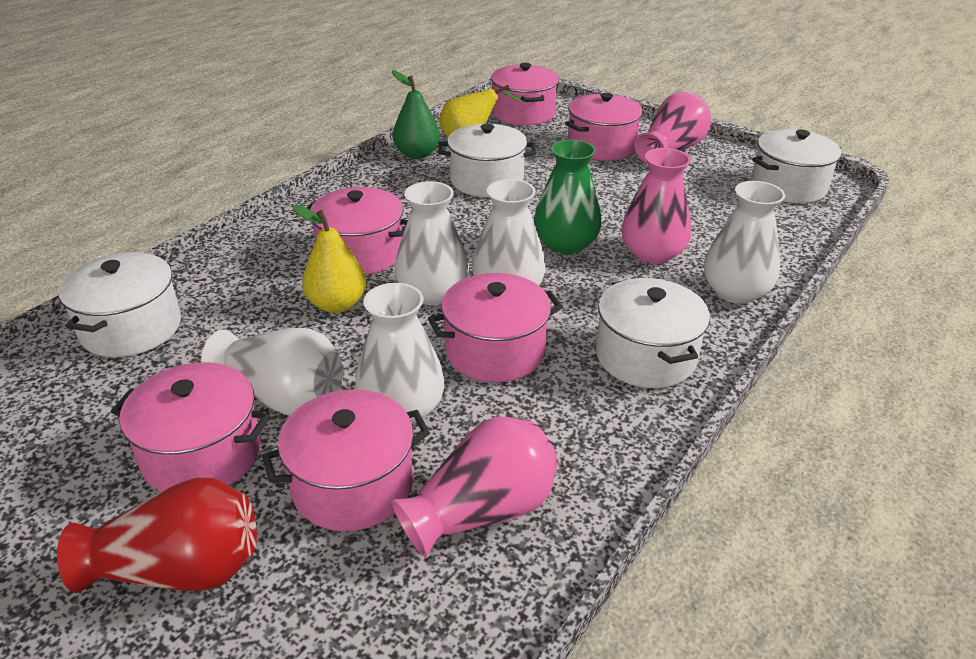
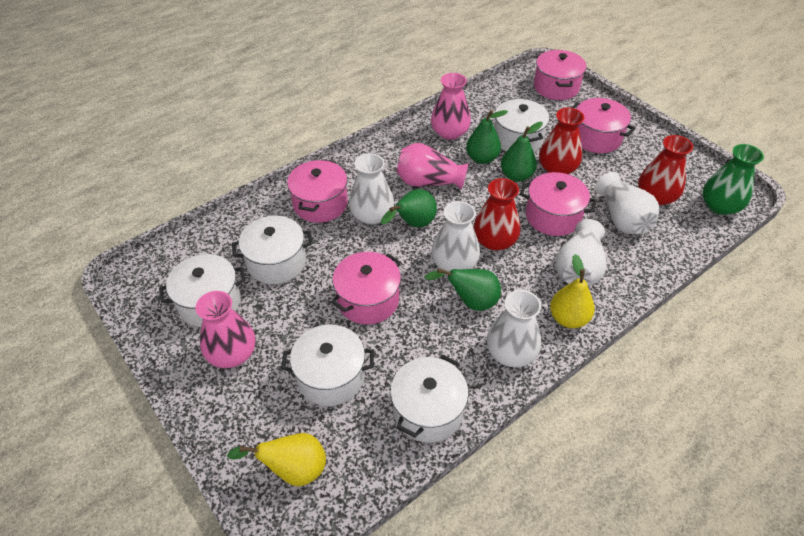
green pear: 1 -> 4
pink pot: 6 -> 5
red vase: 1 -> 3
white pot: 4 -> 5

